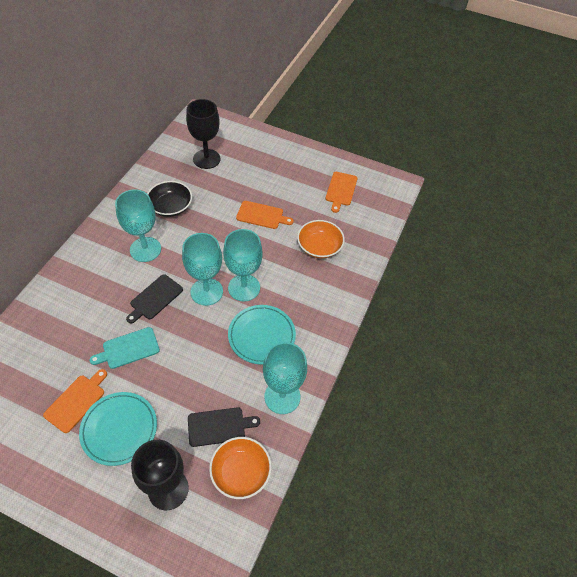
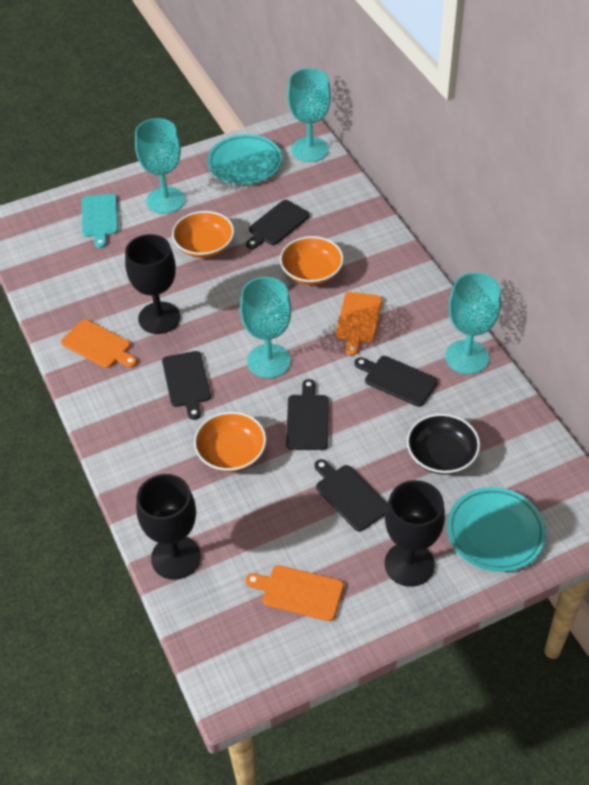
black cutting board: 2 -> 5
black goblet: 2 -> 3
orange bowl: 2 -> 3

